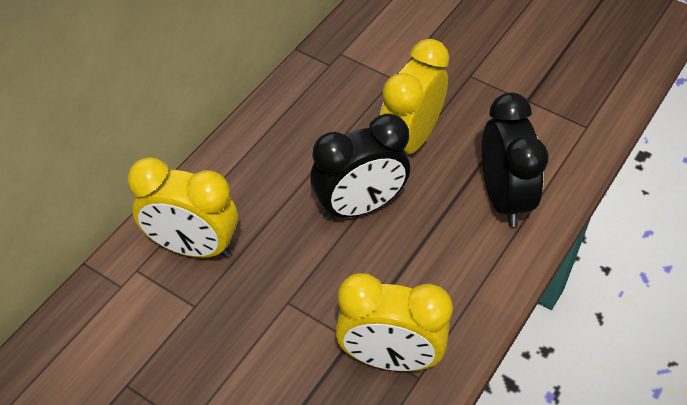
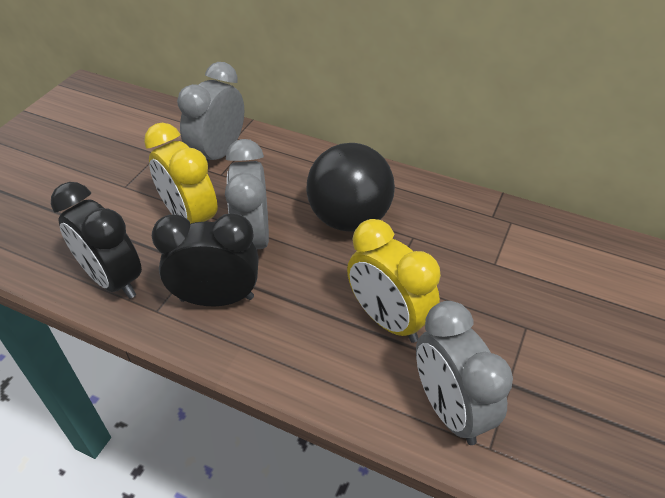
black ball: 0 -> 1
grey clock: 0 -> 3
yellow clock: 3 -> 2

